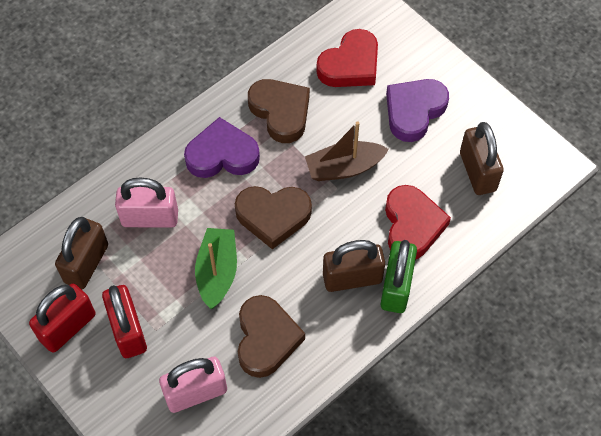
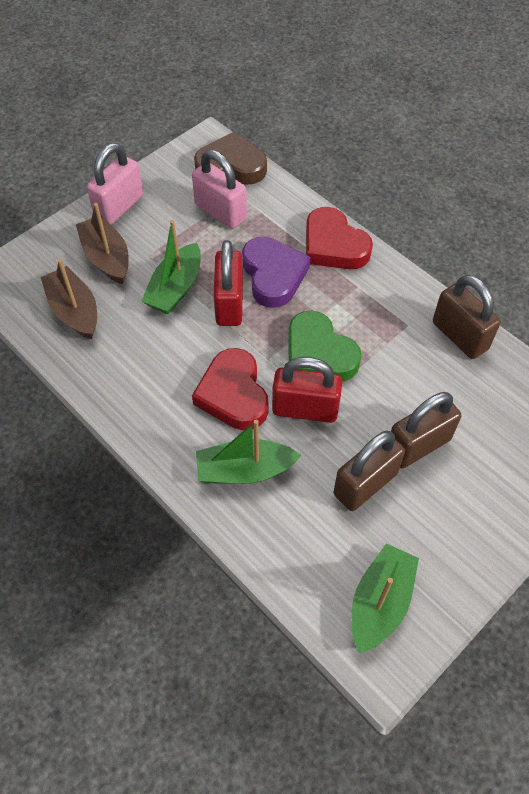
brown boat: 1 -> 2
brown heart: 3 -> 1
green boat: 1 -> 3
green heart: 0 -> 1
green padlock: 1 -> 0
purple heart: 2 -> 1

